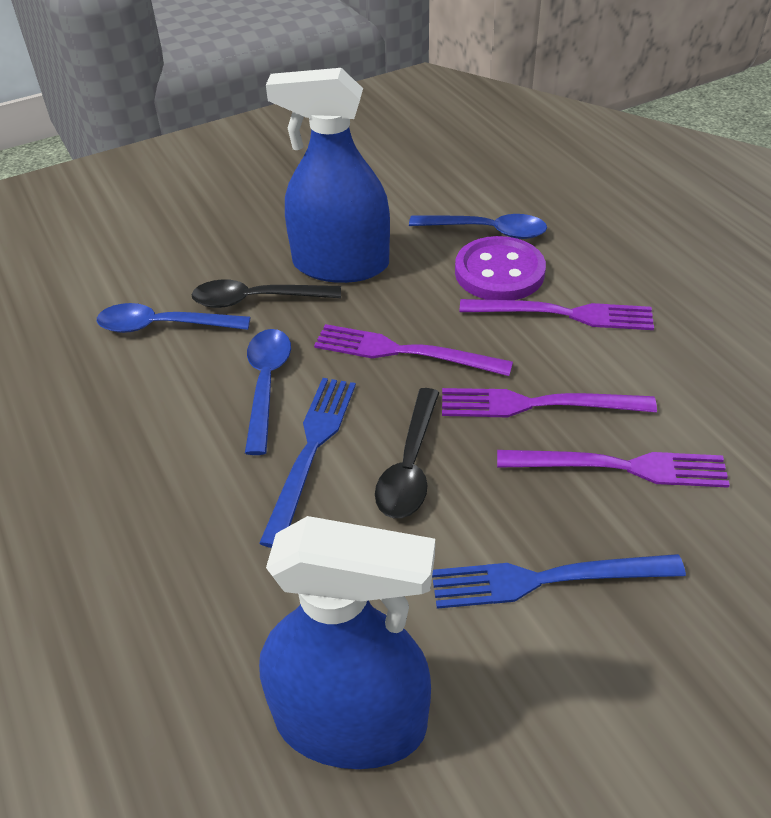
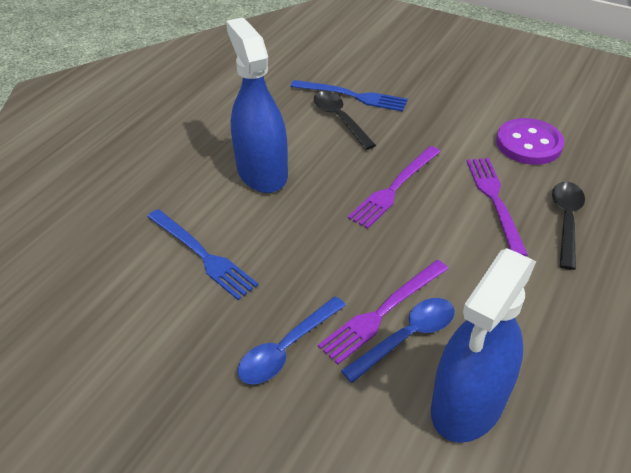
blue spoon: 3 -> 2
purple fork: 4 -> 3

